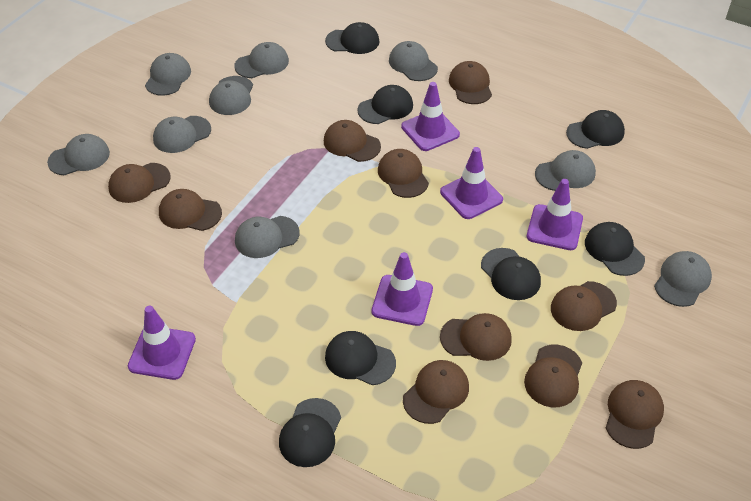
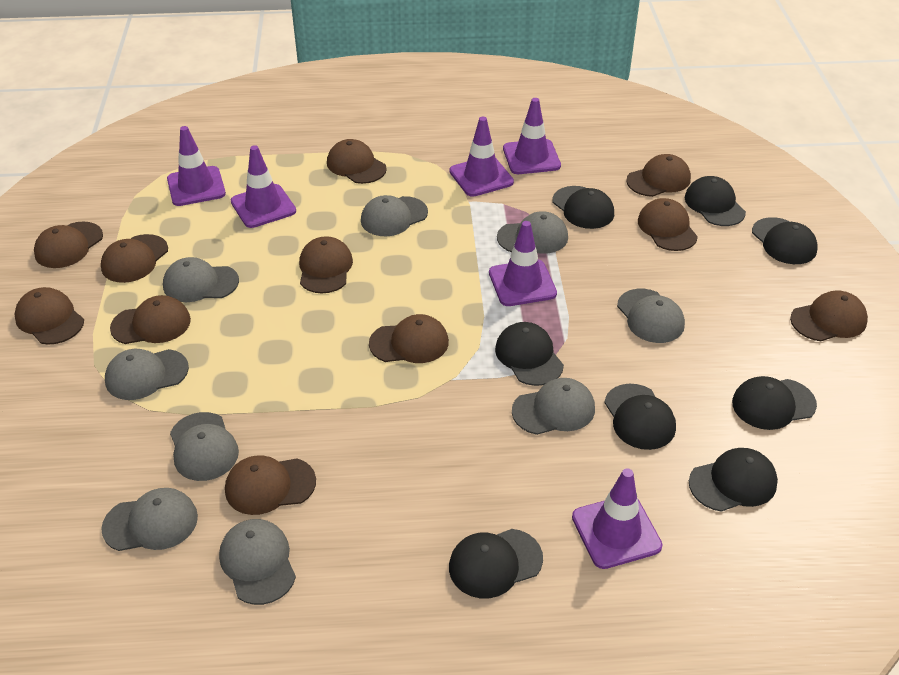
black cap: 7 -> 8
brown cap: 10 -> 11
purple traffic cone: 5 -> 6

